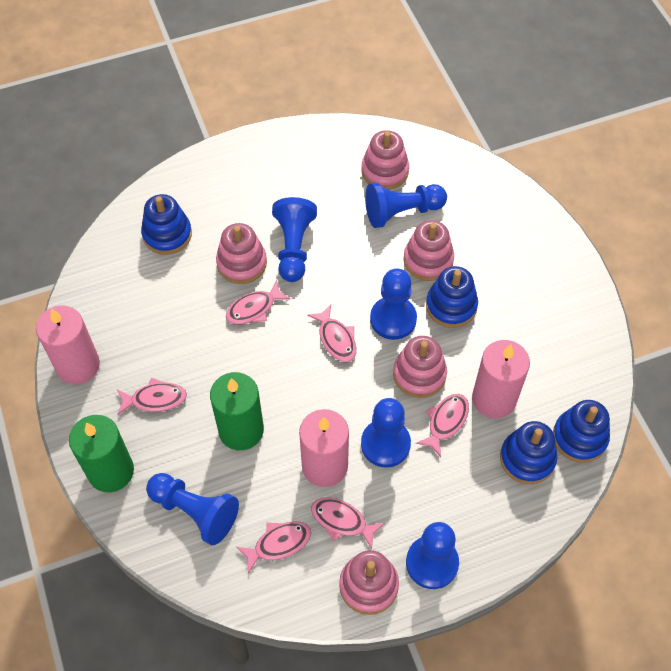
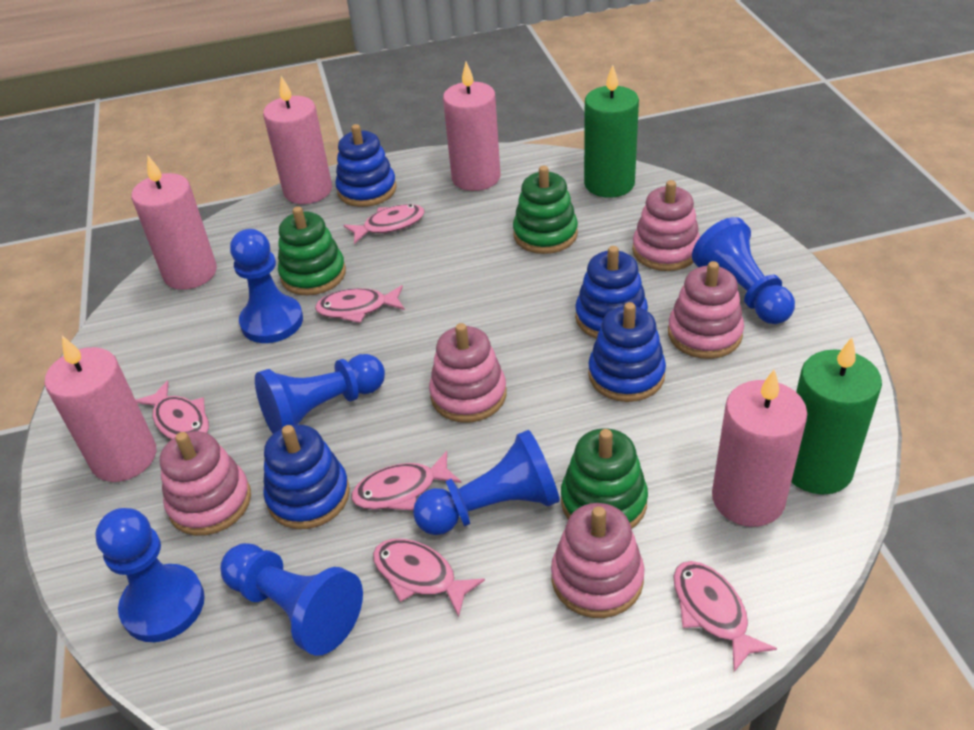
green stacking toy: 0 -> 3
pink candle: 3 -> 5

